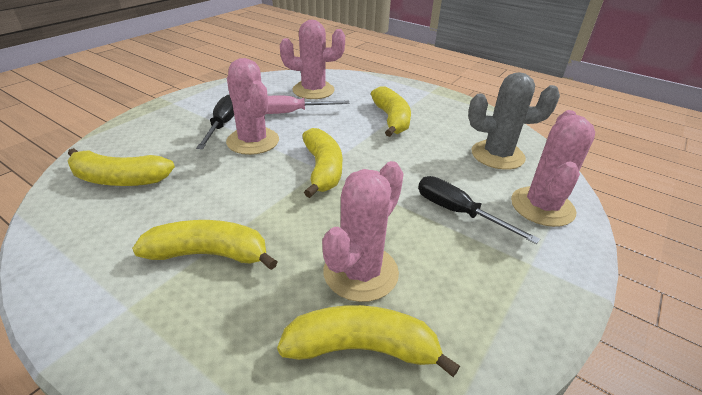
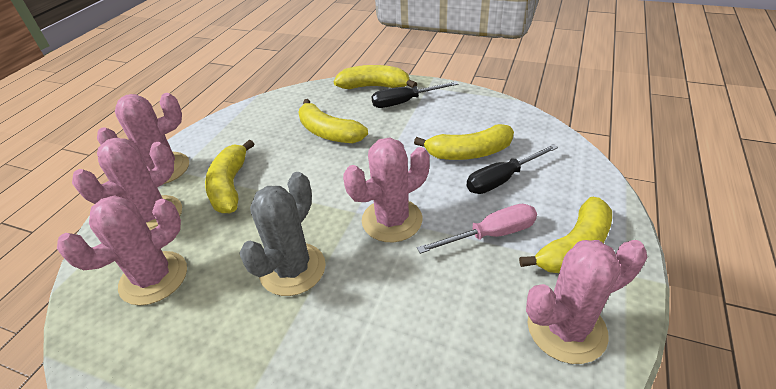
pink cactus: 4 -> 5

